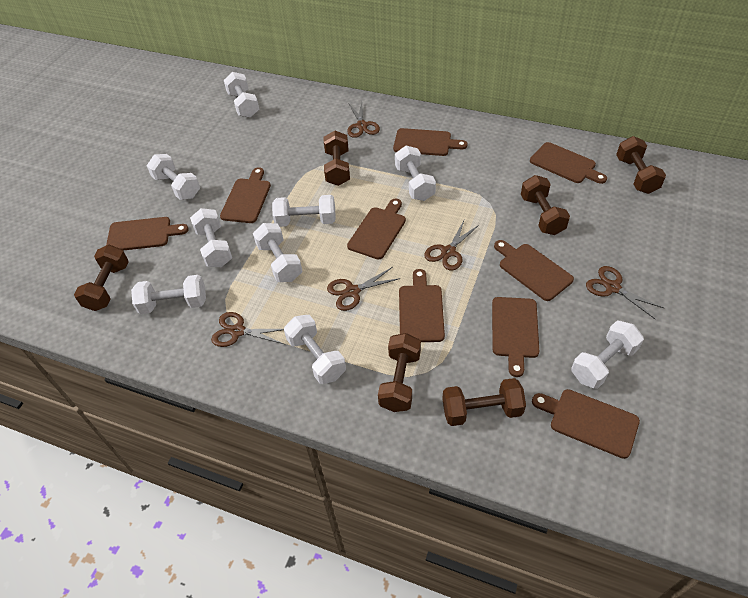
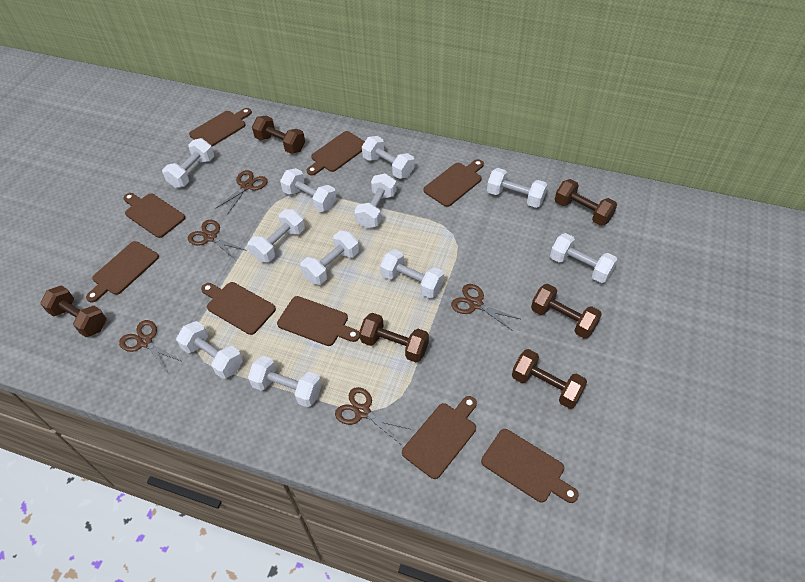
white dumbbell: 9 -> 11

